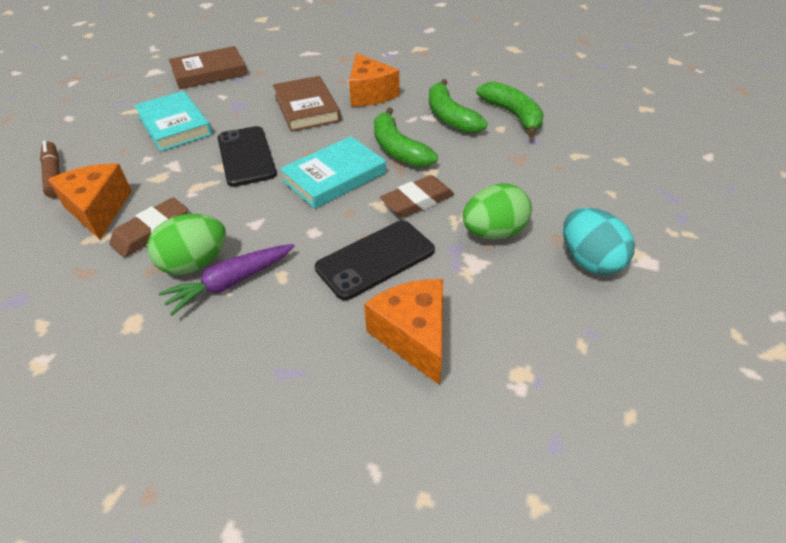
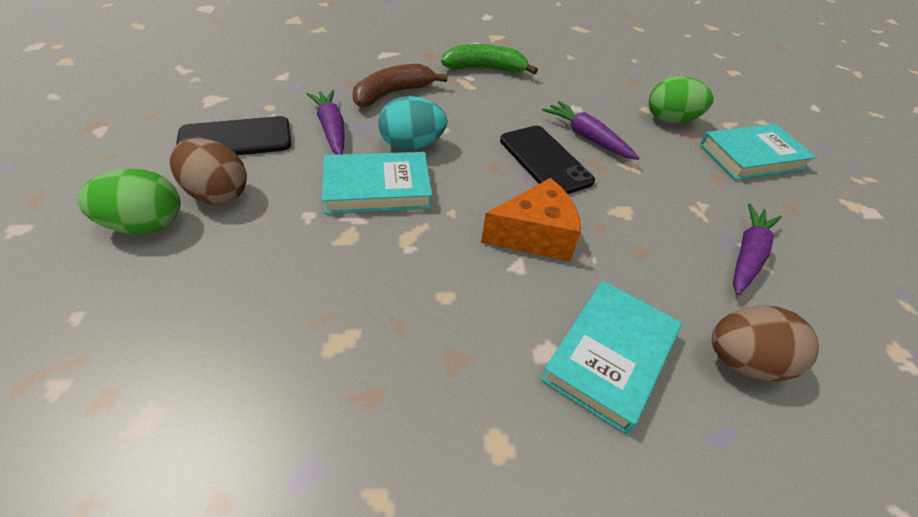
brown banana: 0 -> 1
brown book: 2 -> 0
brown egg: 0 -> 2
brown eraser: 2 -> 0
brown marker: 1 -> 0
green banana: 3 -> 1
orange cheese: 3 -> 1
purple carrot: 1 -> 3
turquoise book: 2 -> 3

